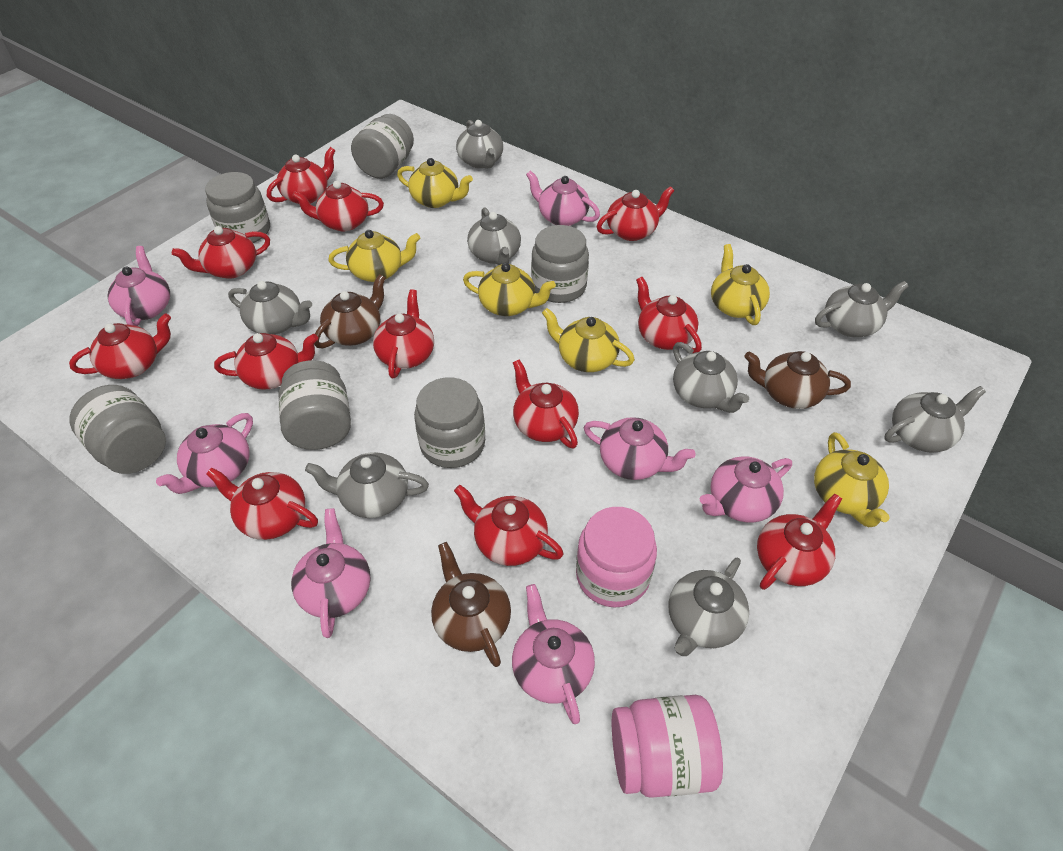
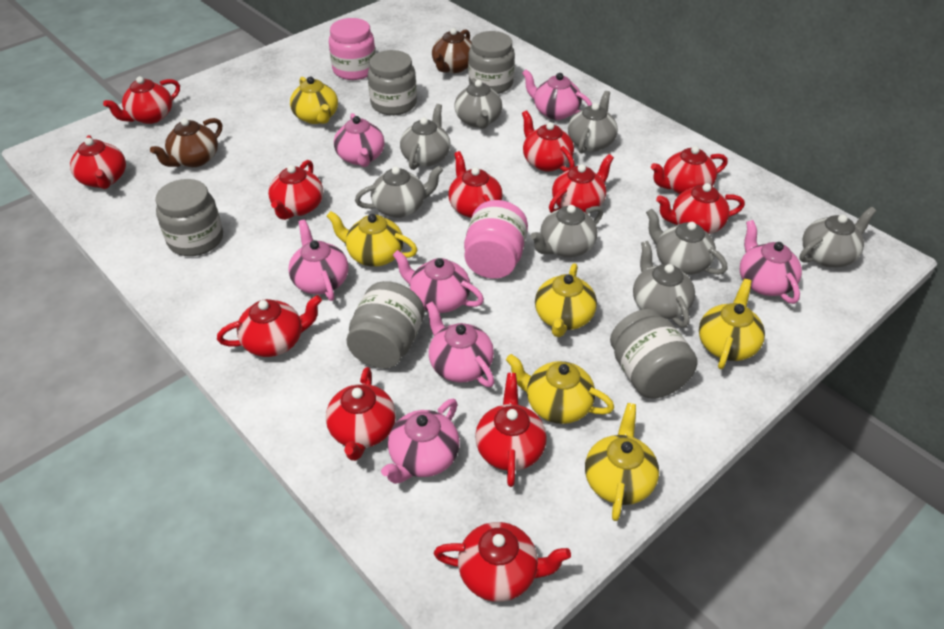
brown teapot: 3 -> 2
grey jar: 6 -> 5

